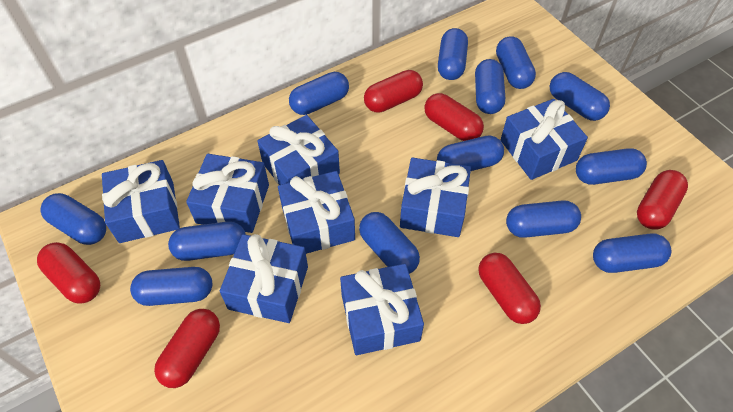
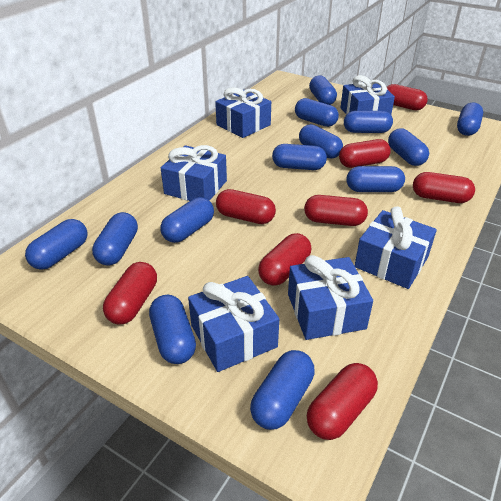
blue gift: 8 -> 6
red capsule: 6 -> 8

